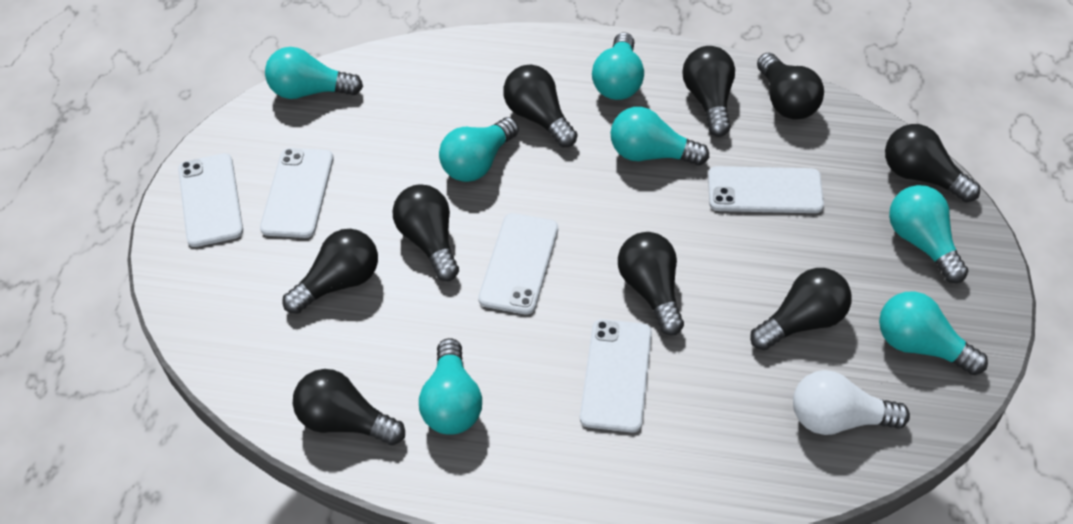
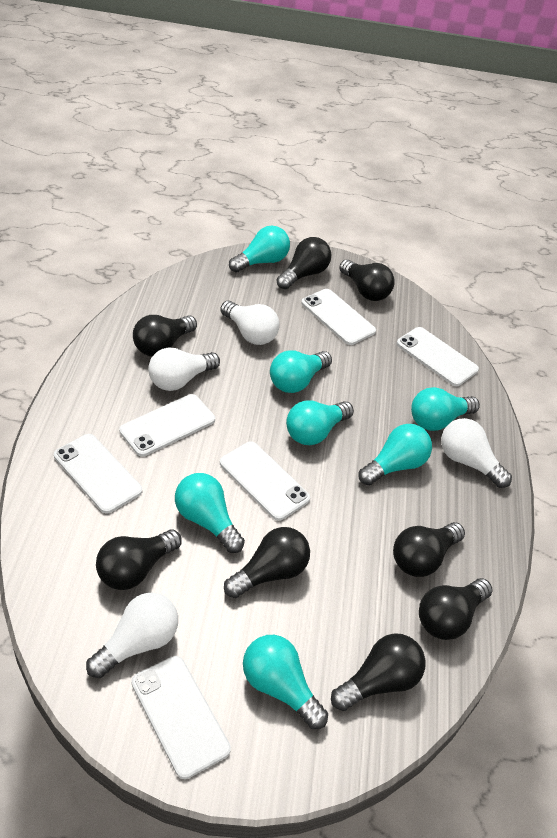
black light bulb: 9 -> 8
white light bulb: 1 -> 4
white phone: 5 -> 6

